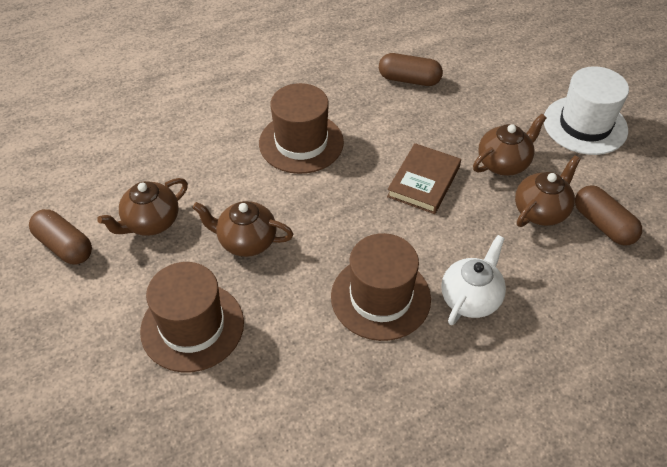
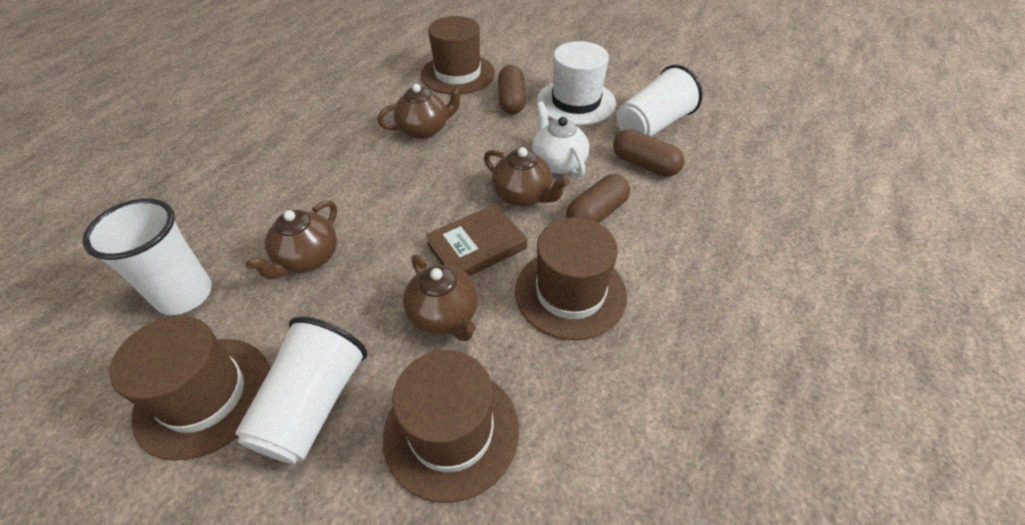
brown hat: 3 -> 4
white cup: 0 -> 3

